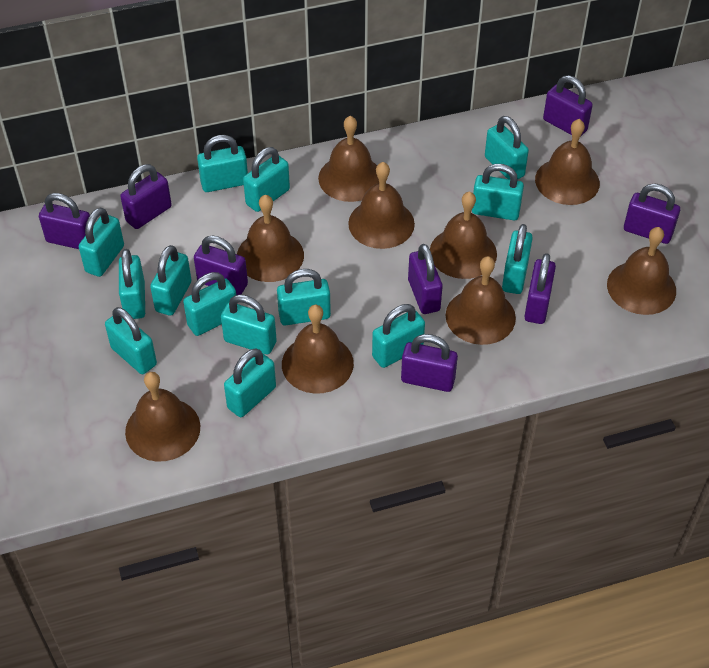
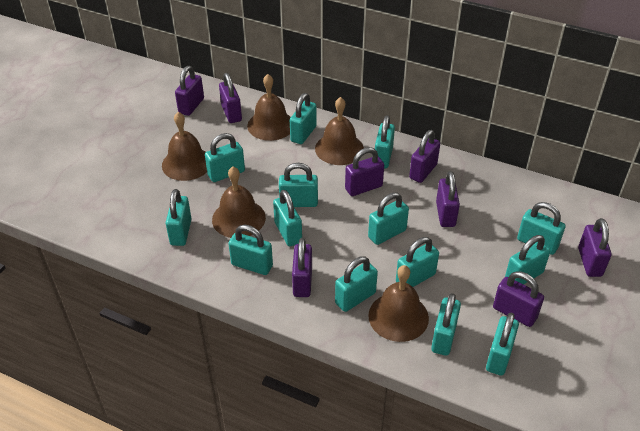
brown bell: 9 -> 5

